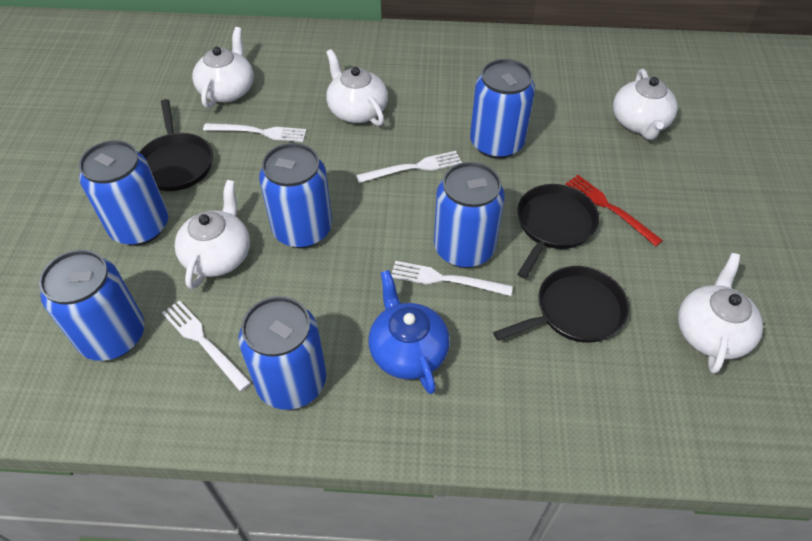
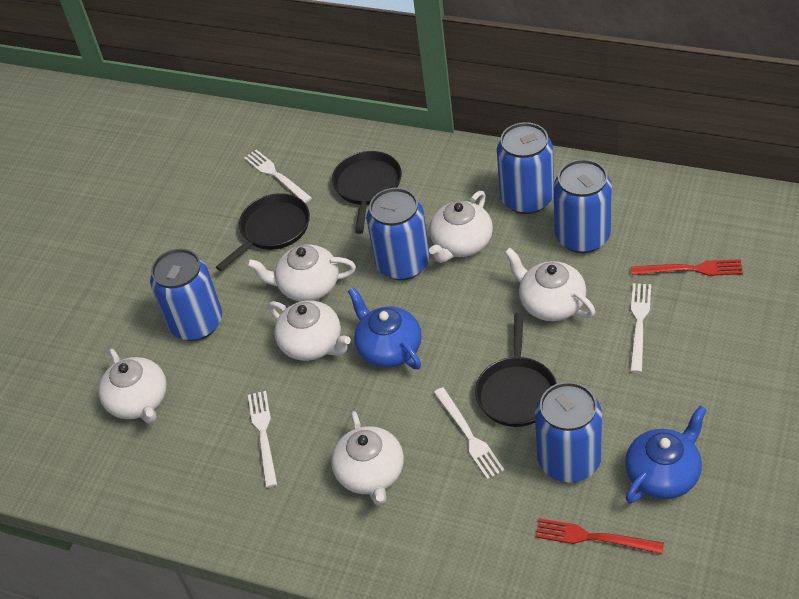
blue can: 6 -> 5
blue teapot: 1 -> 2
red fork: 1 -> 2
white teapot: 5 -> 6

